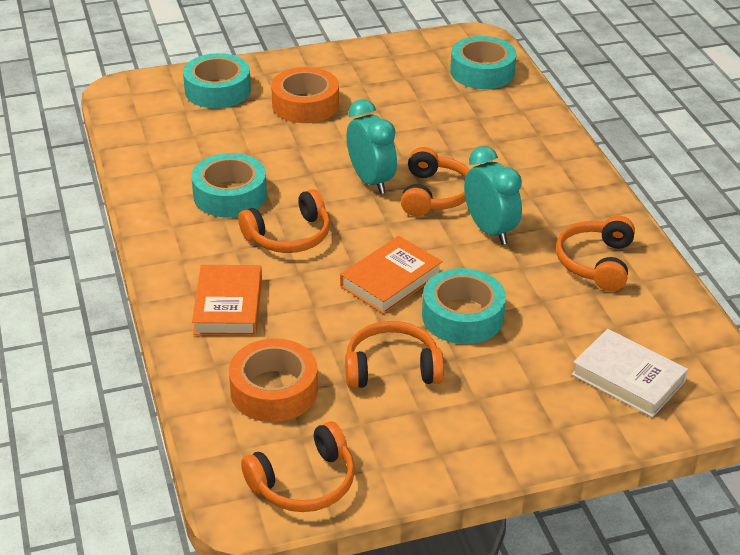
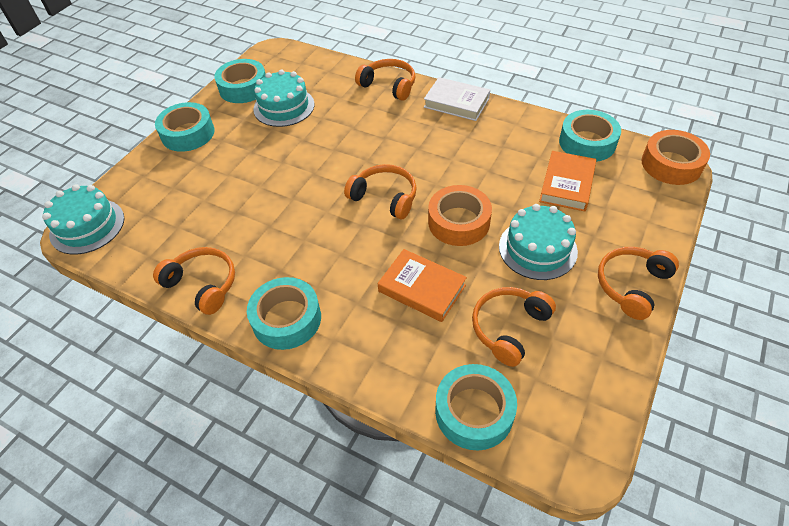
turquoise cake: 0 -> 3
turquoise clock: 2 -> 0
turquoise tape: 4 -> 5

